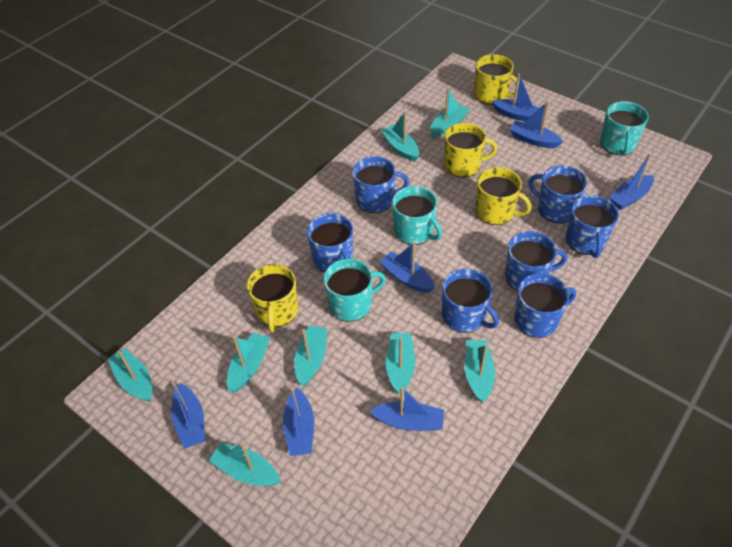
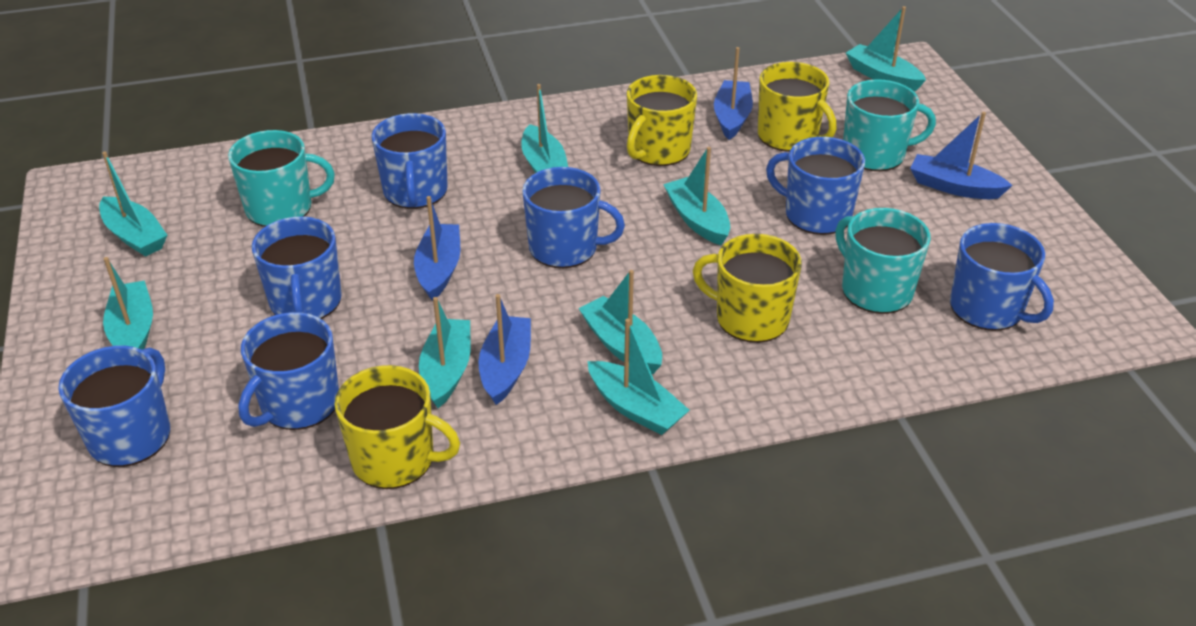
blue boat: 7 -> 4

